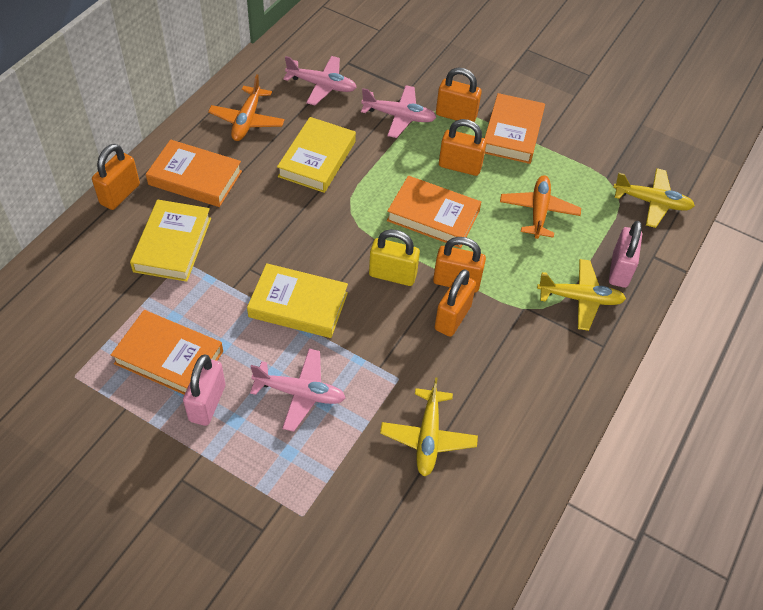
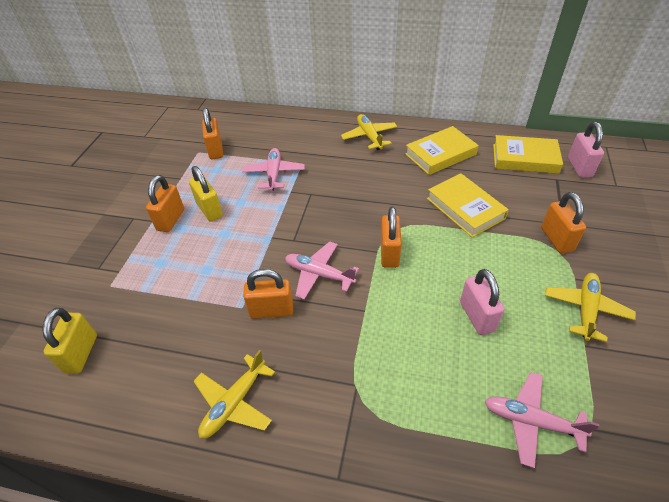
orange book: 4 -> 0
orange plane: 2 -> 0
yellow padlock: 1 -> 2

